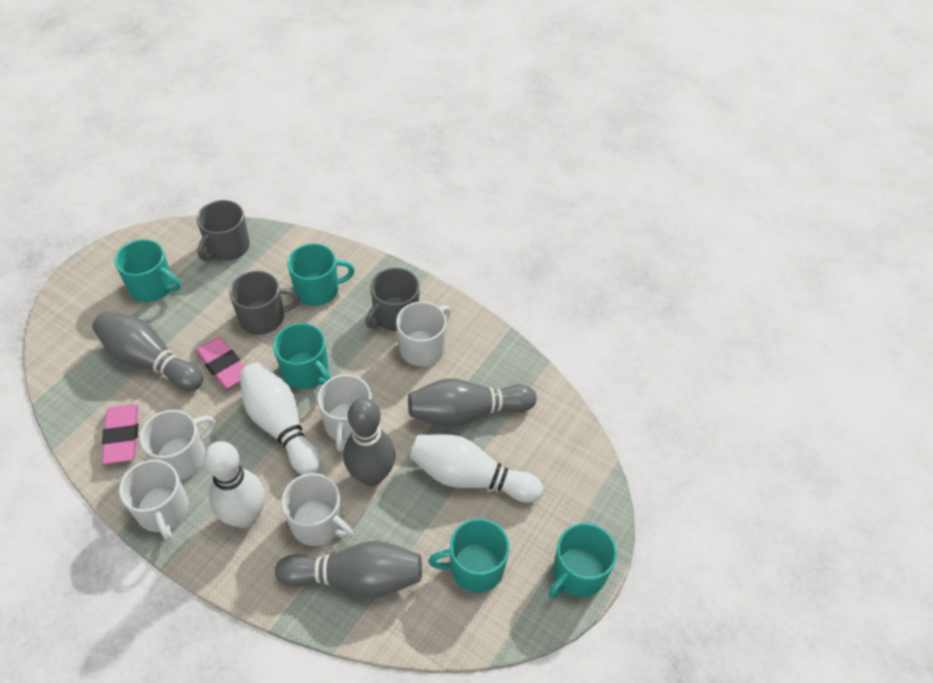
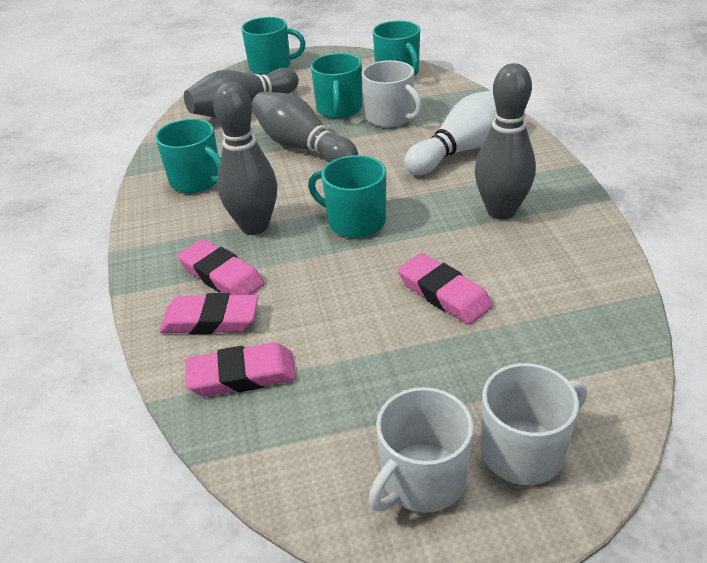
grey mug: 3 -> 0
pink eraser: 2 -> 4
white bowling pin: 3 -> 1
white mug: 5 -> 3

